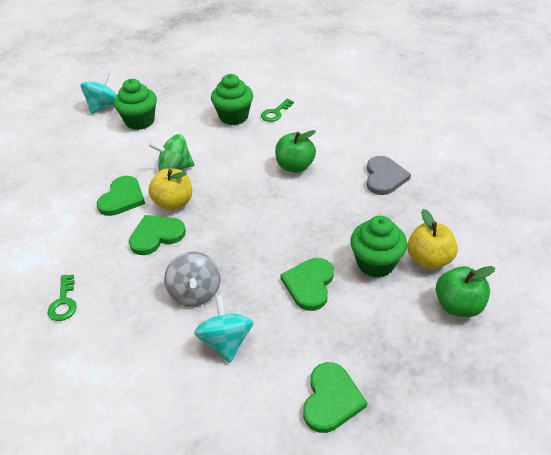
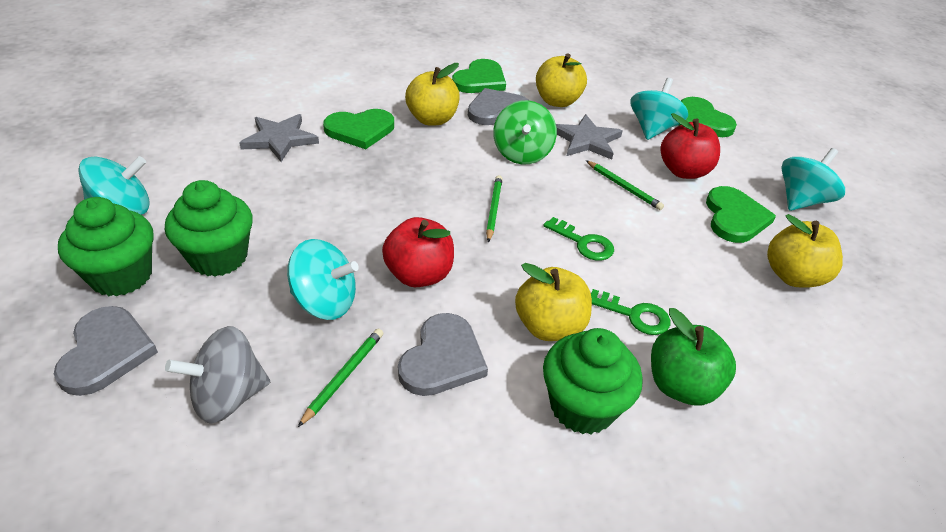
green apple: 2 -> 1
green pencil: 0 -> 3
grey heart: 1 -> 3
grey star: 0 -> 2
red apple: 0 -> 2
turquoise spinning top: 2 -> 4
yellow apple: 2 -> 4

